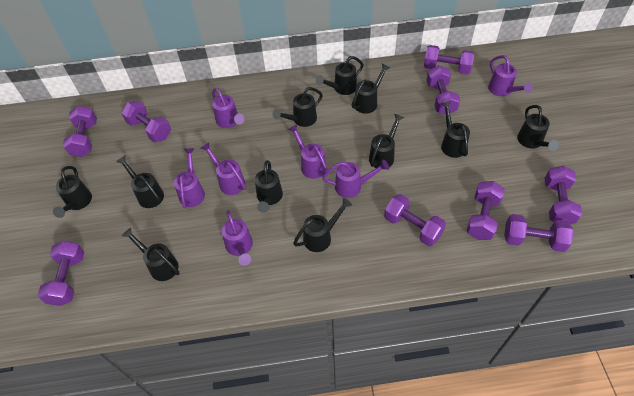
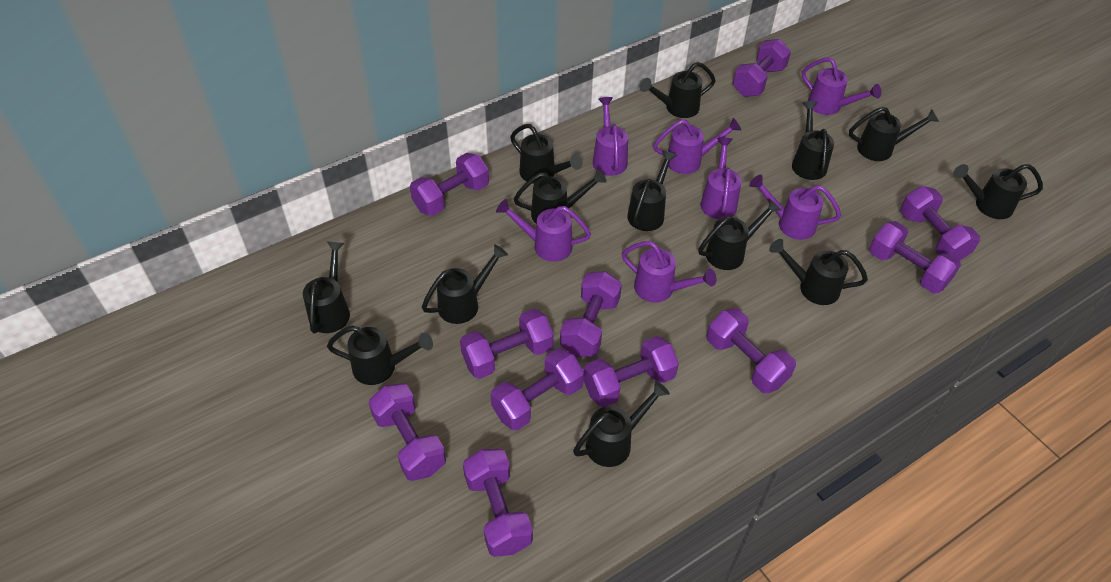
black watering can: 11 -> 13
purple dumbbell: 9 -> 11

